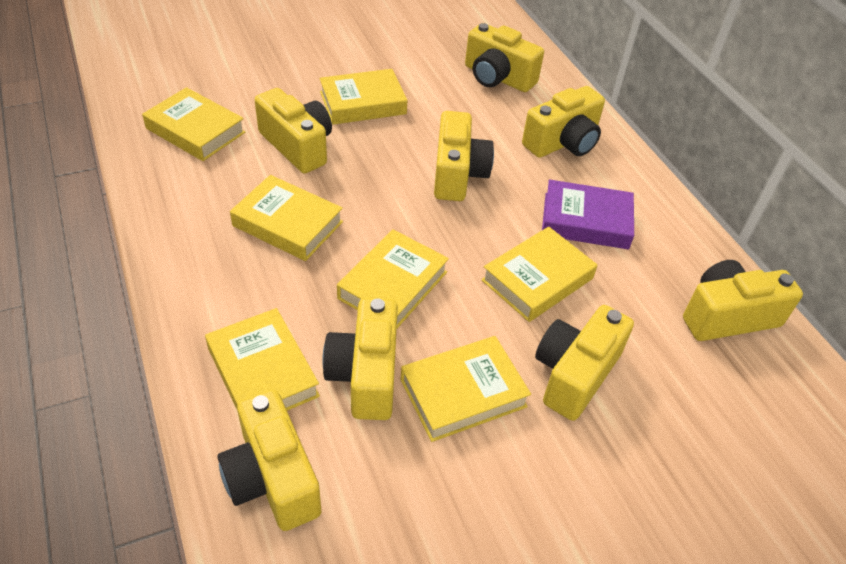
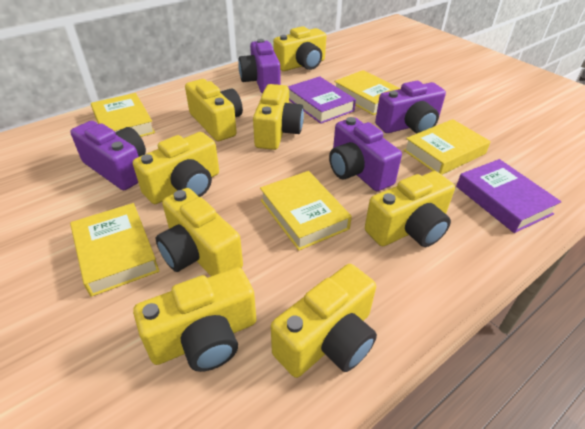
purple book: 1 -> 2
purple camera: 0 -> 4
yellow book: 7 -> 5

